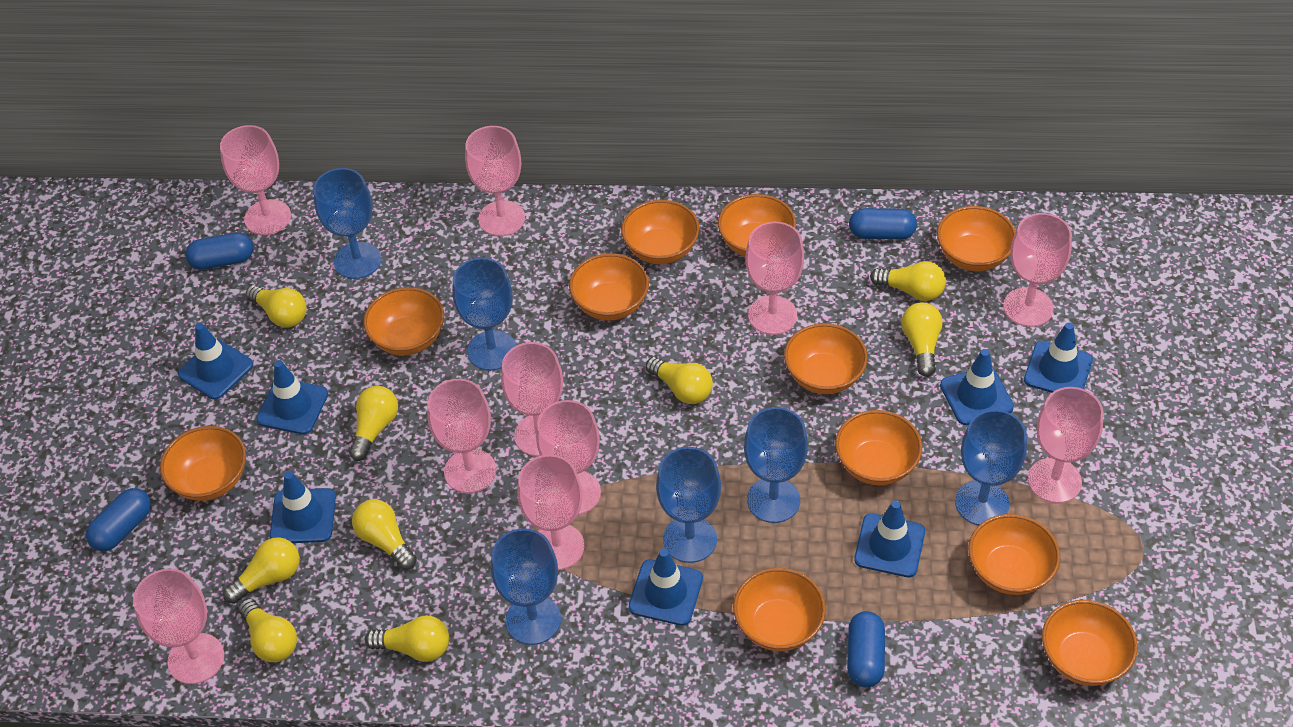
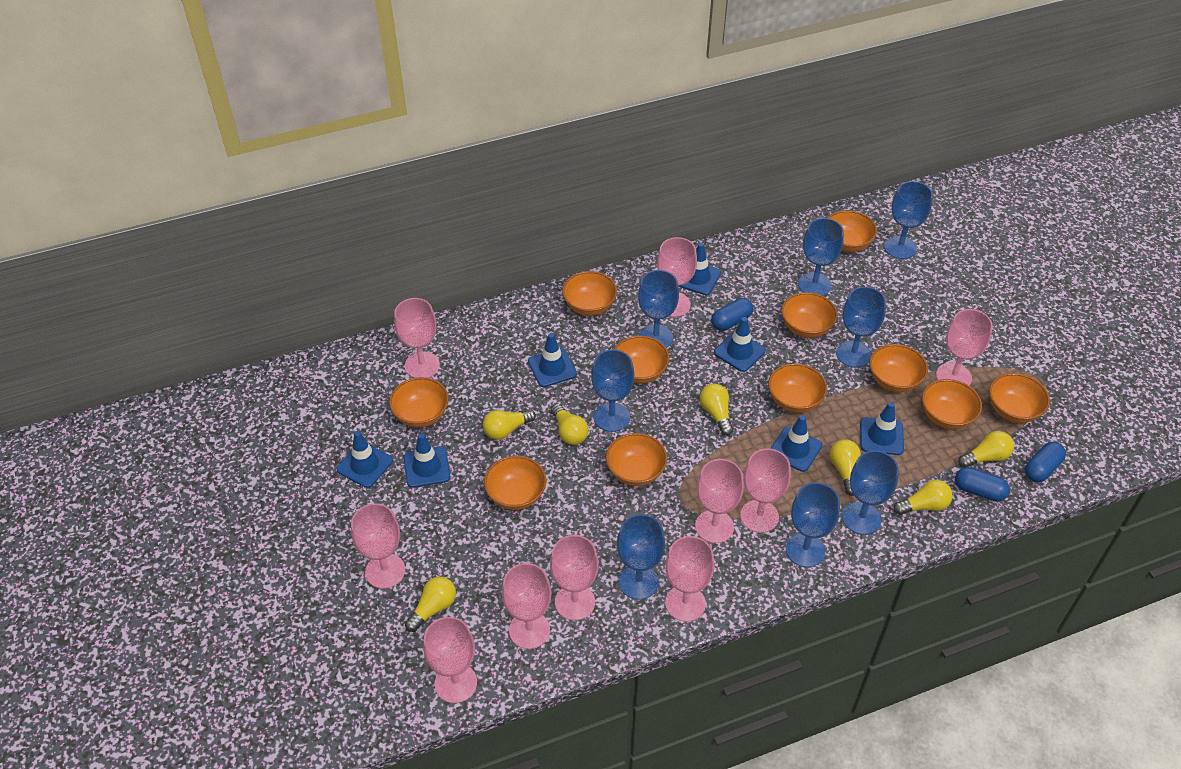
blue capsule: 4 -> 3
blue goblet: 6 -> 8
yellow light bulb: 9 -> 7

